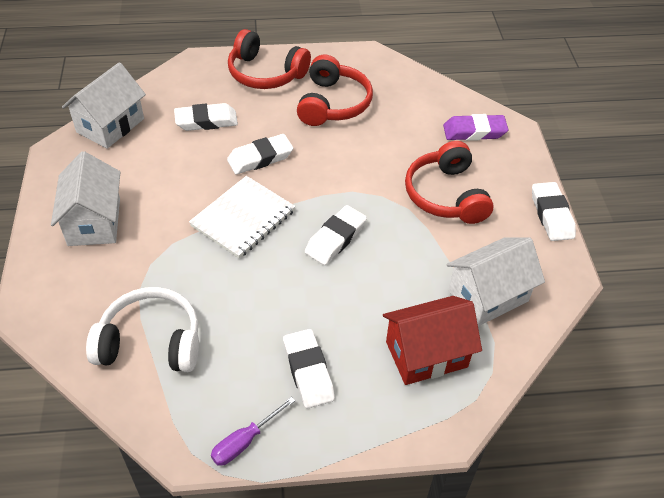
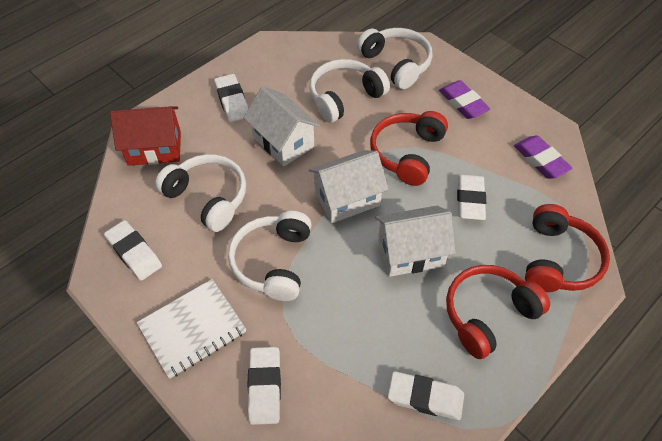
purple eraser: 1 -> 2
purple screwdriver: 1 -> 0
white headphones: 1 -> 4

